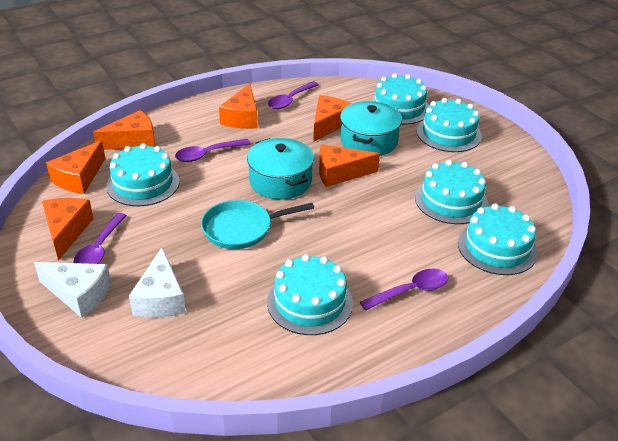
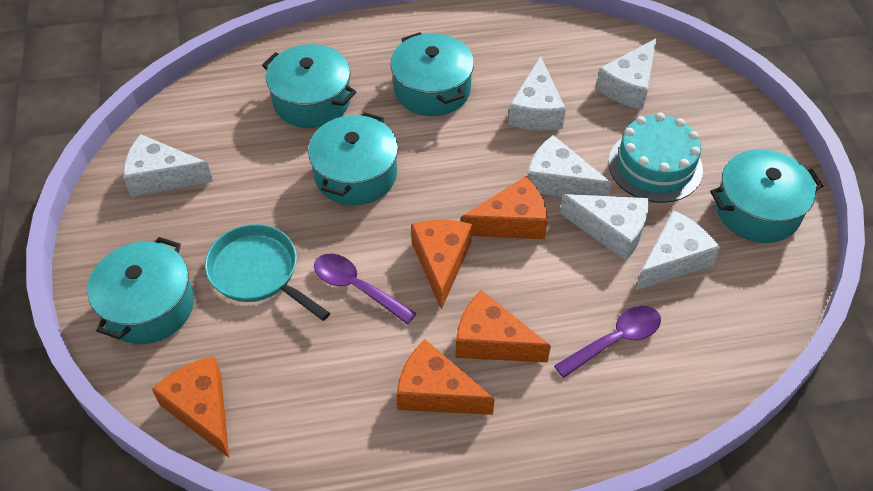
orange cheese: 6 -> 5
purple spoon: 4 -> 2
turquoise cake: 6 -> 1
turquoise pot: 2 -> 5
white cheese: 2 -> 6

